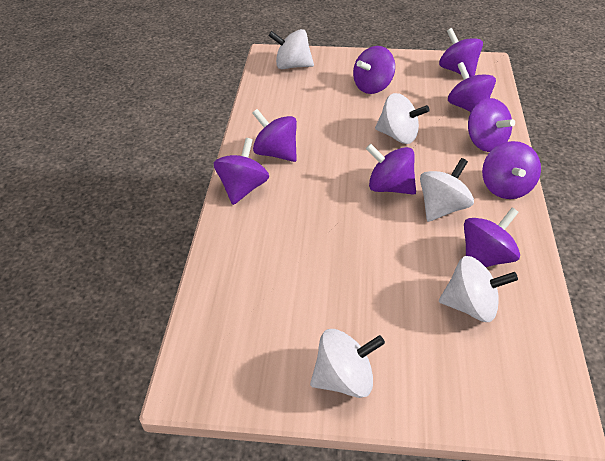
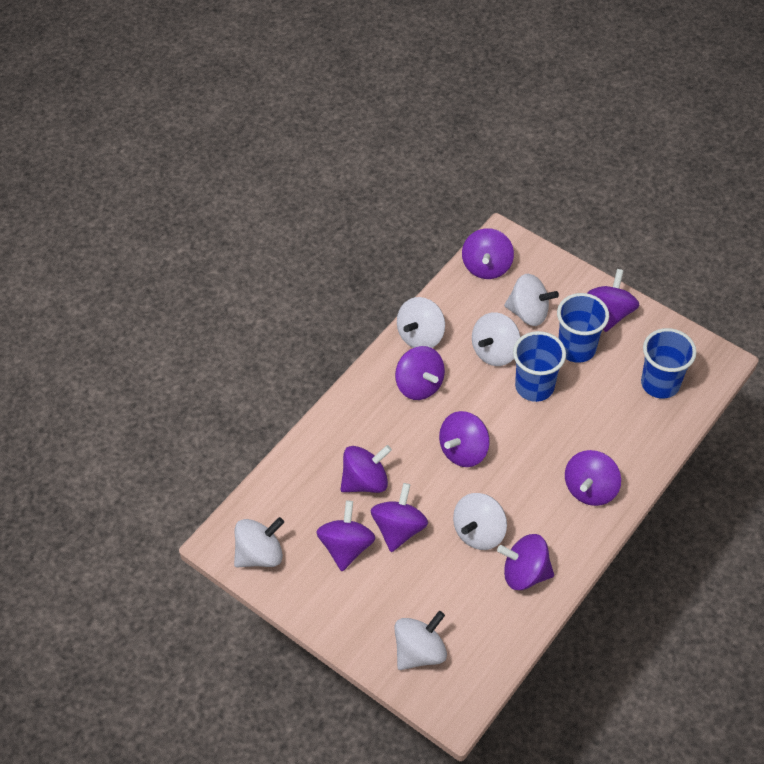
blue cup: 0 -> 3
white spinning top: 5 -> 6

